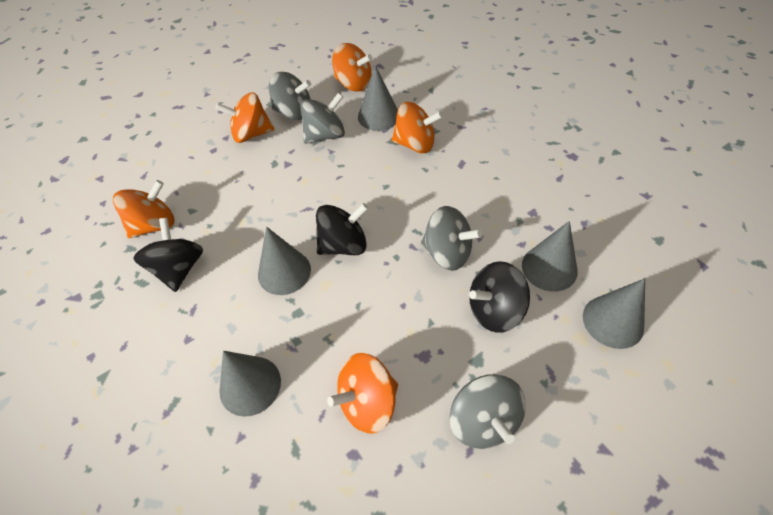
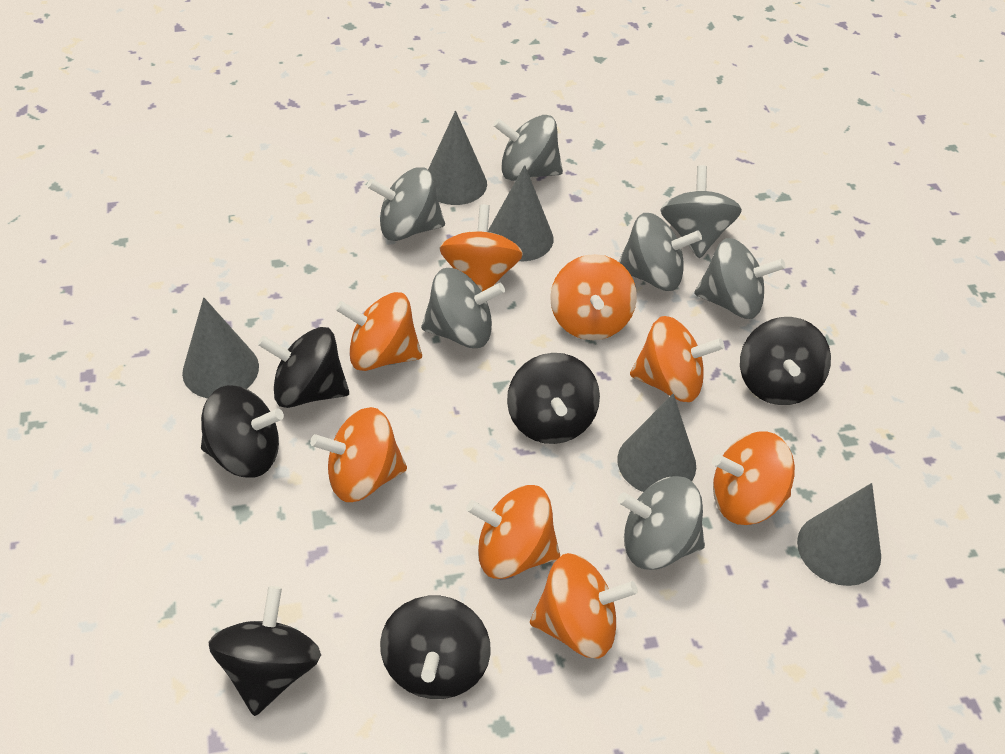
black spinning top: 3 -> 6
grey spinning top: 4 -> 7
orange spinning top: 5 -> 8

